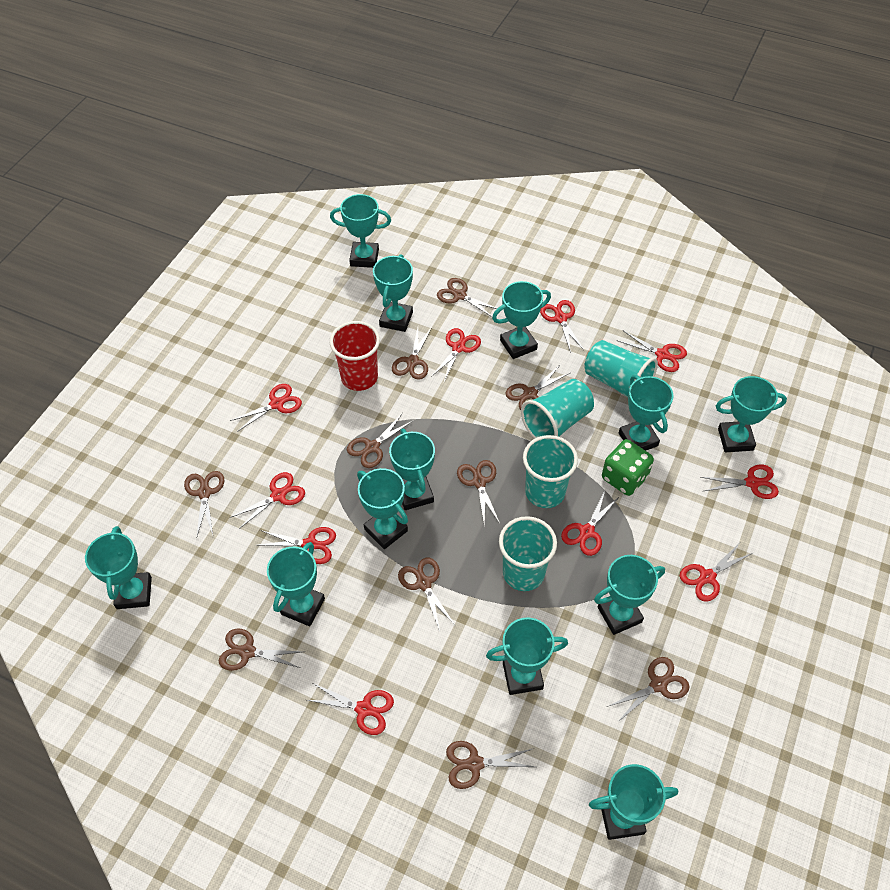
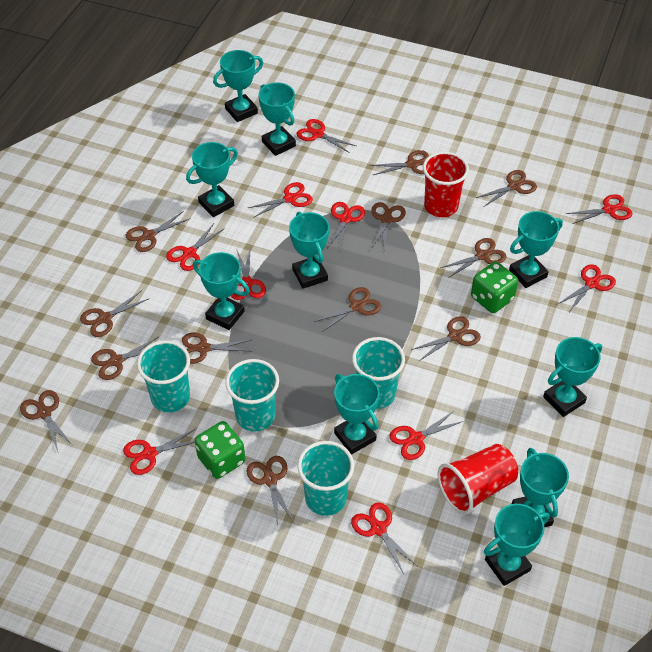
brown scissors: 10 -> 12
green dice: 1 -> 2
red cup: 1 -> 2
turquoise trophy: 12 -> 10

